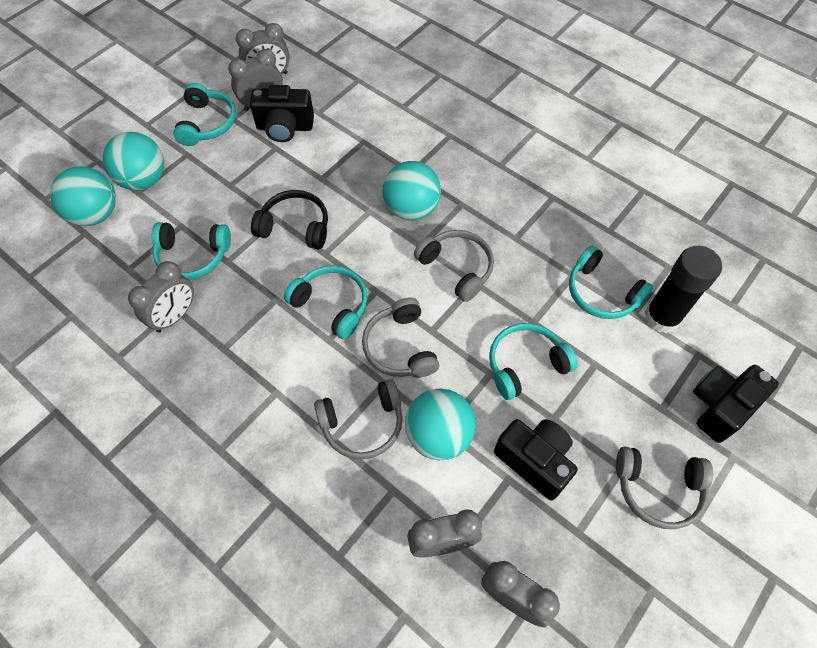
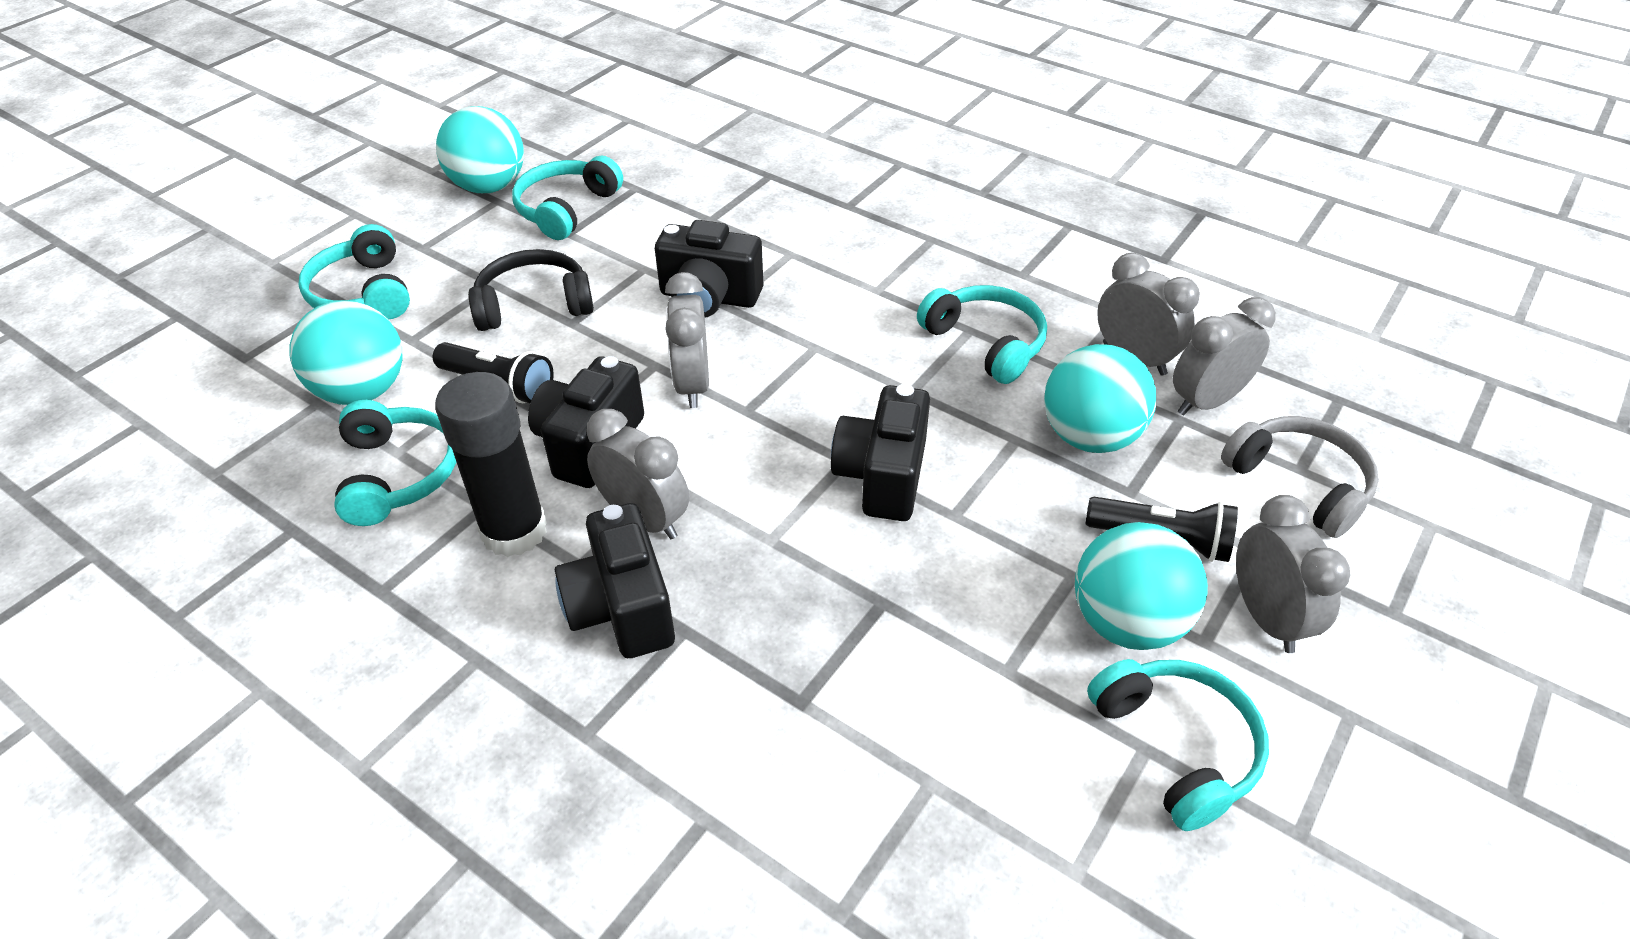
black camera: 3 -> 4
black flashlight: 0 -> 2
grey headphones: 4 -> 1

